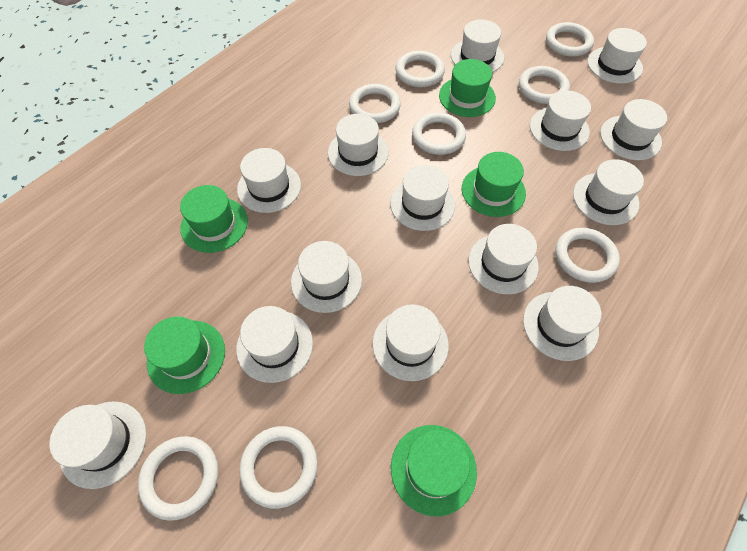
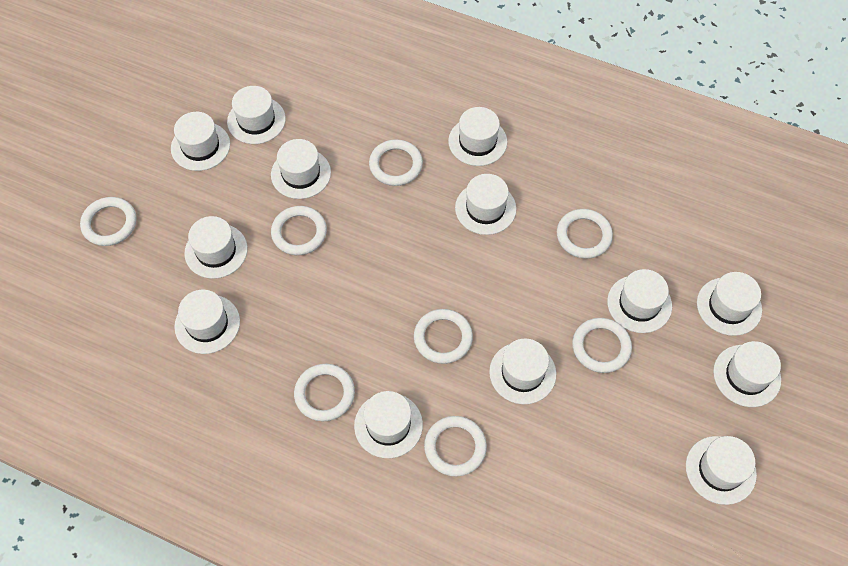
green hat: 5 -> 0
white hat: 14 -> 13

